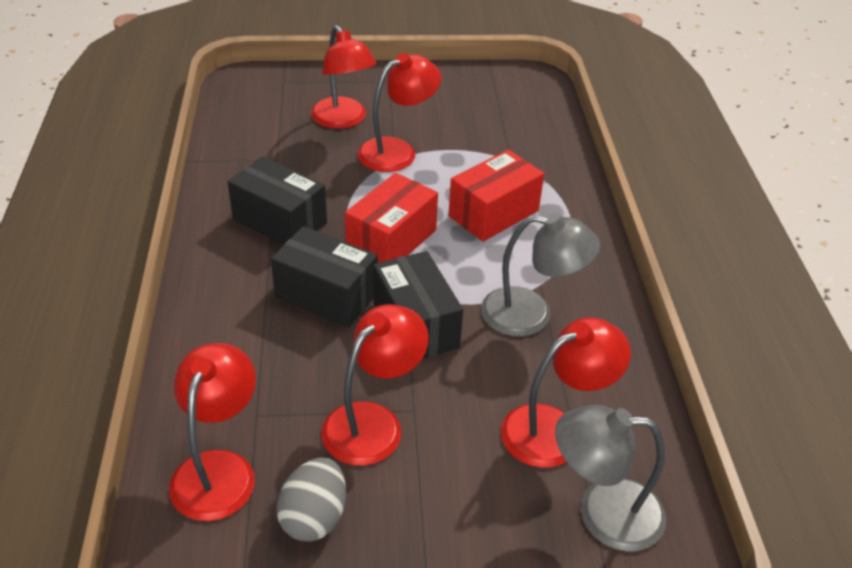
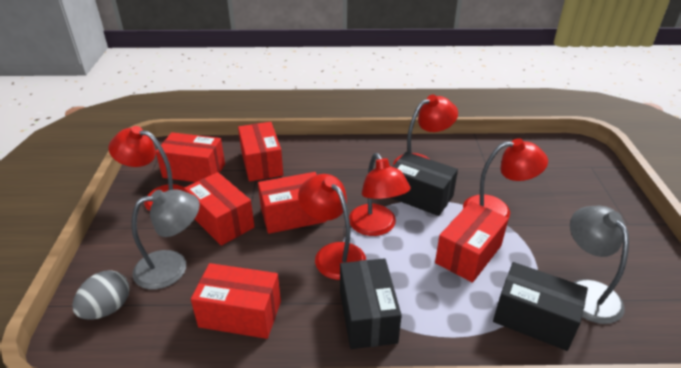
red box: 2 -> 6

